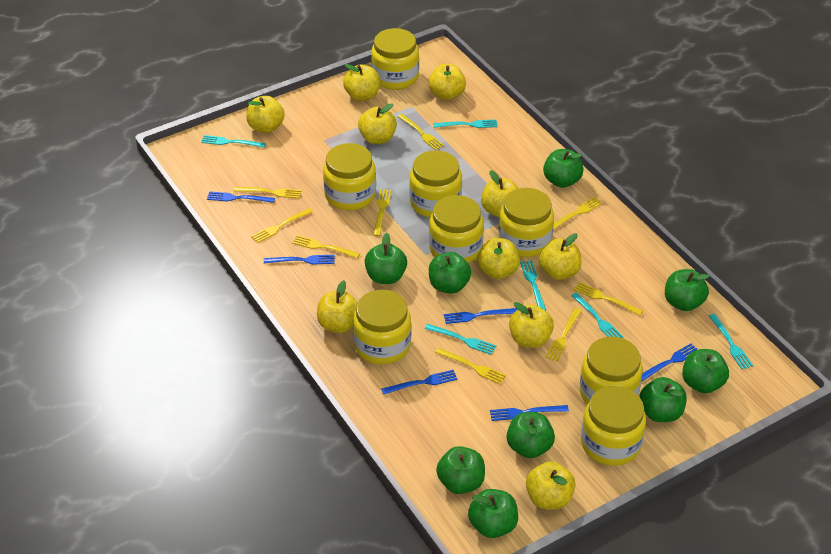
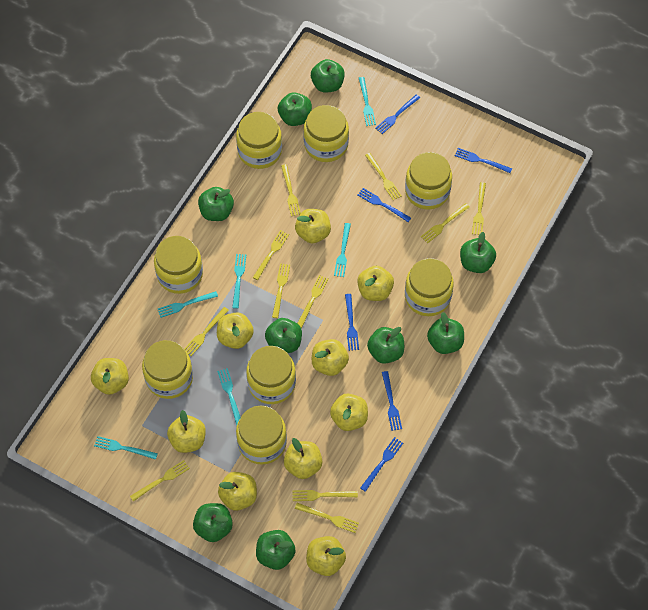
yellow fork: 9 -> 11

